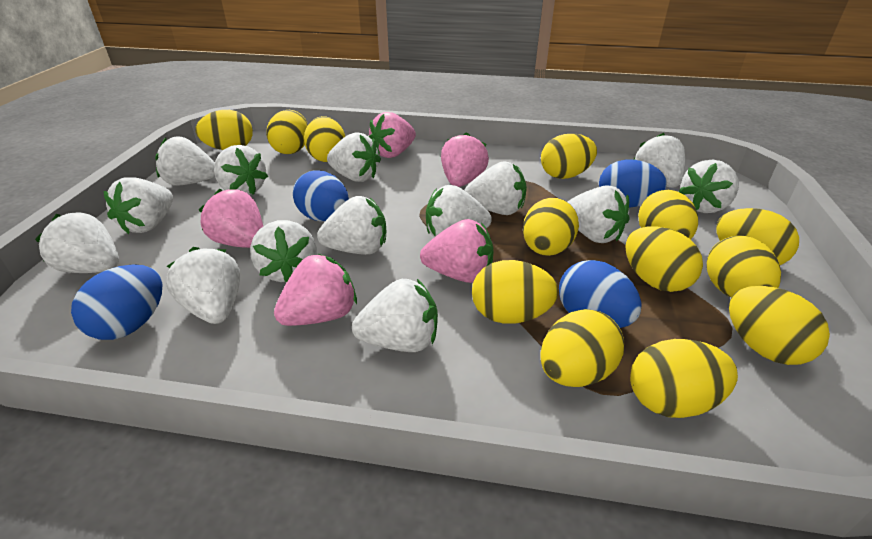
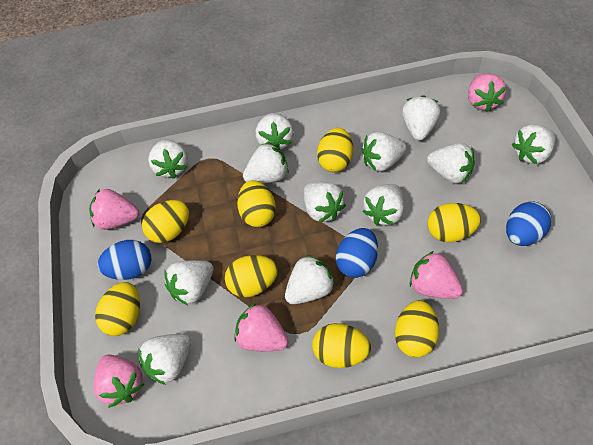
blue egg: 4 -> 3
white strawberry: 14 -> 12
yellow egg: 13 -> 8

